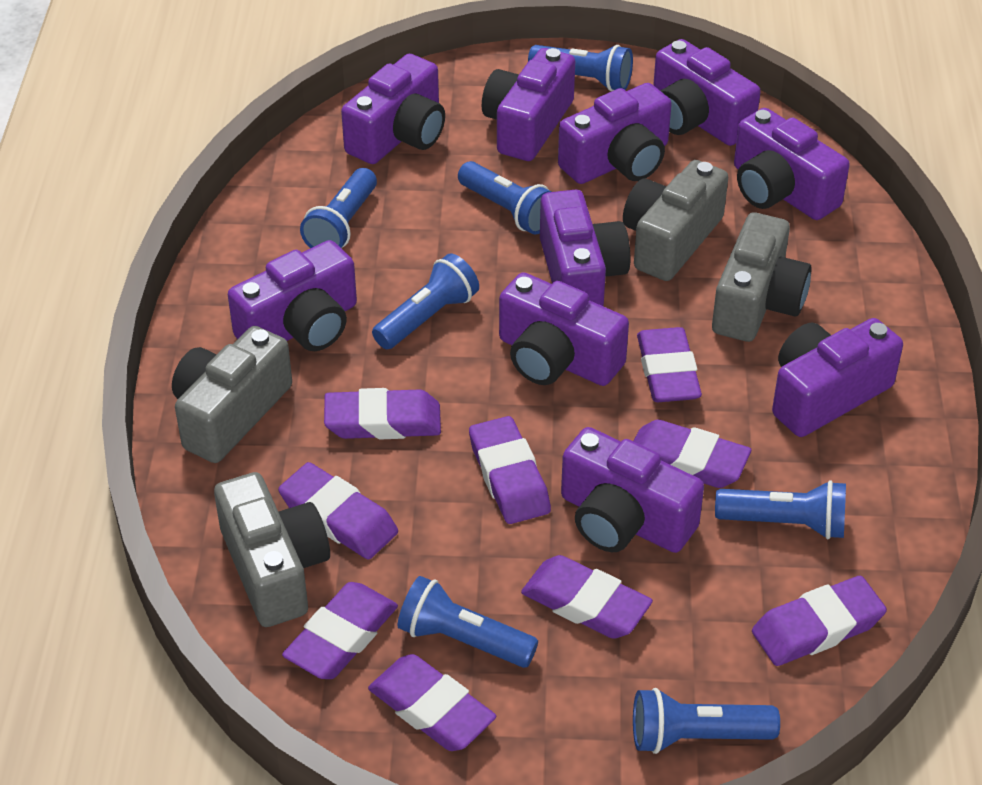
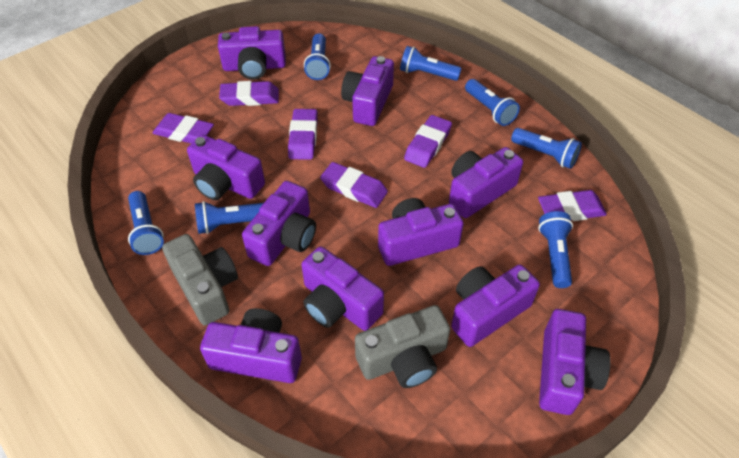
grey camera: 4 -> 2
purple eraser: 9 -> 6

